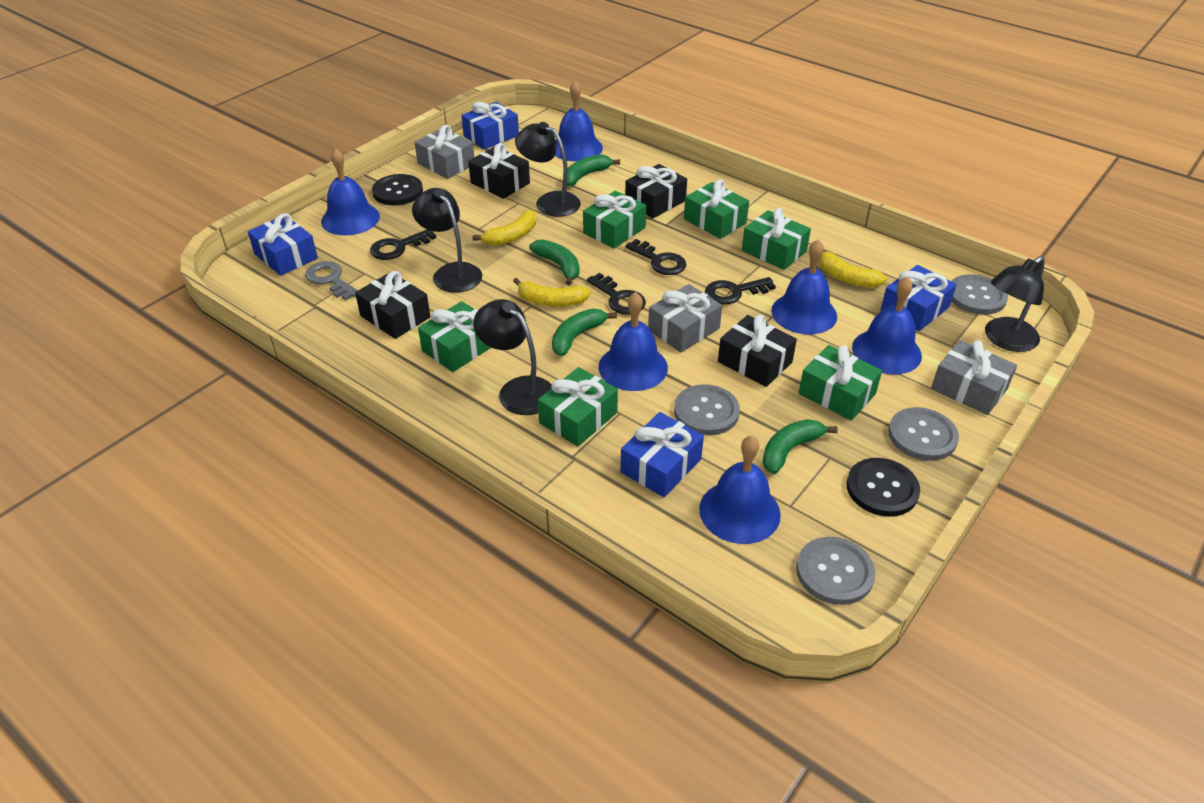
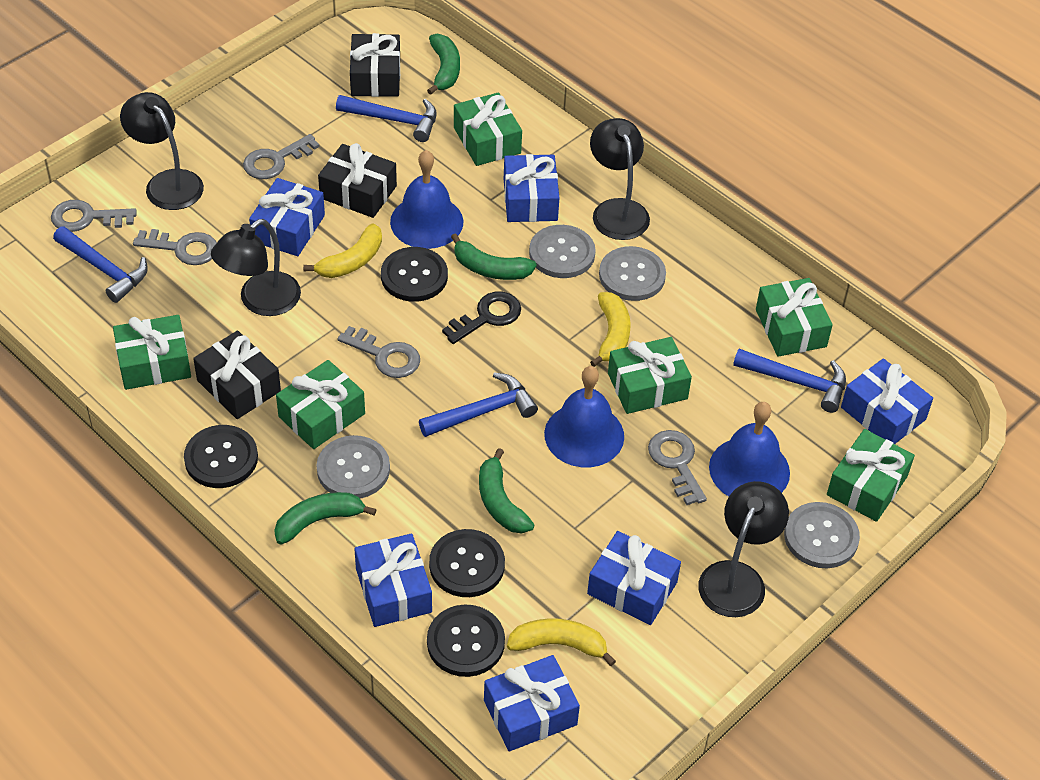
black button: 2 -> 4
black gift: 4 -> 3
black key: 4 -> 1
blue bell: 6 -> 3
blue gift: 4 -> 6
blue hammer: 0 -> 4
grey gift: 3 -> 0
grey key: 1 -> 5

